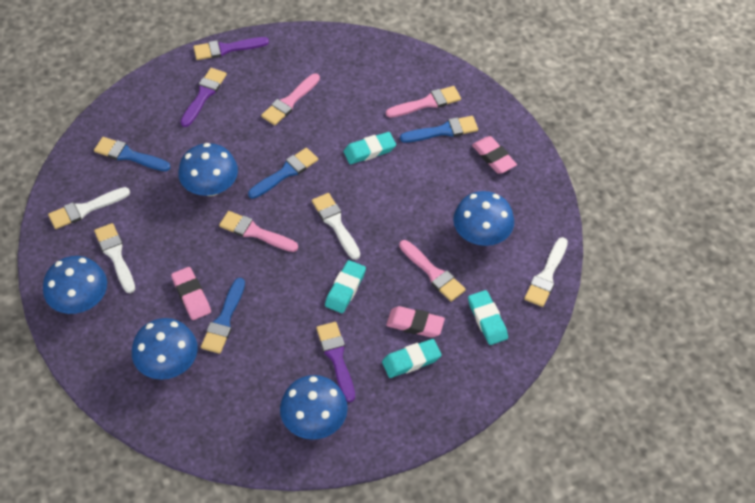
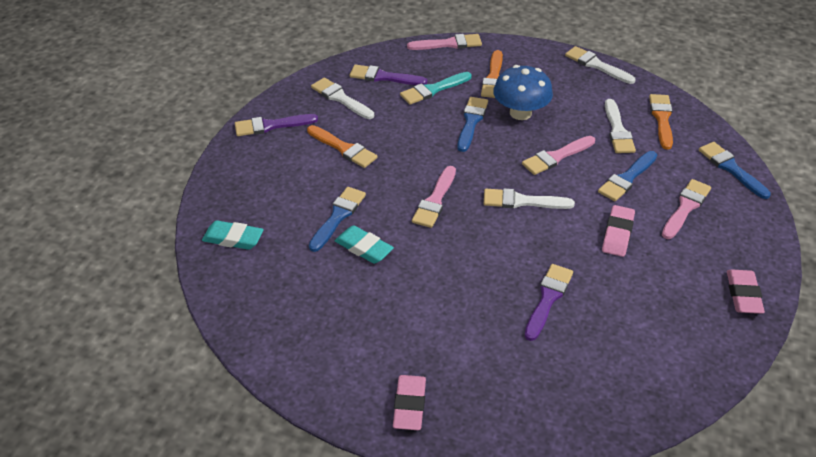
blue mushroom: 5 -> 1
orange brush: 0 -> 3
turquoise brush: 0 -> 1
turquoise eraser: 4 -> 2

